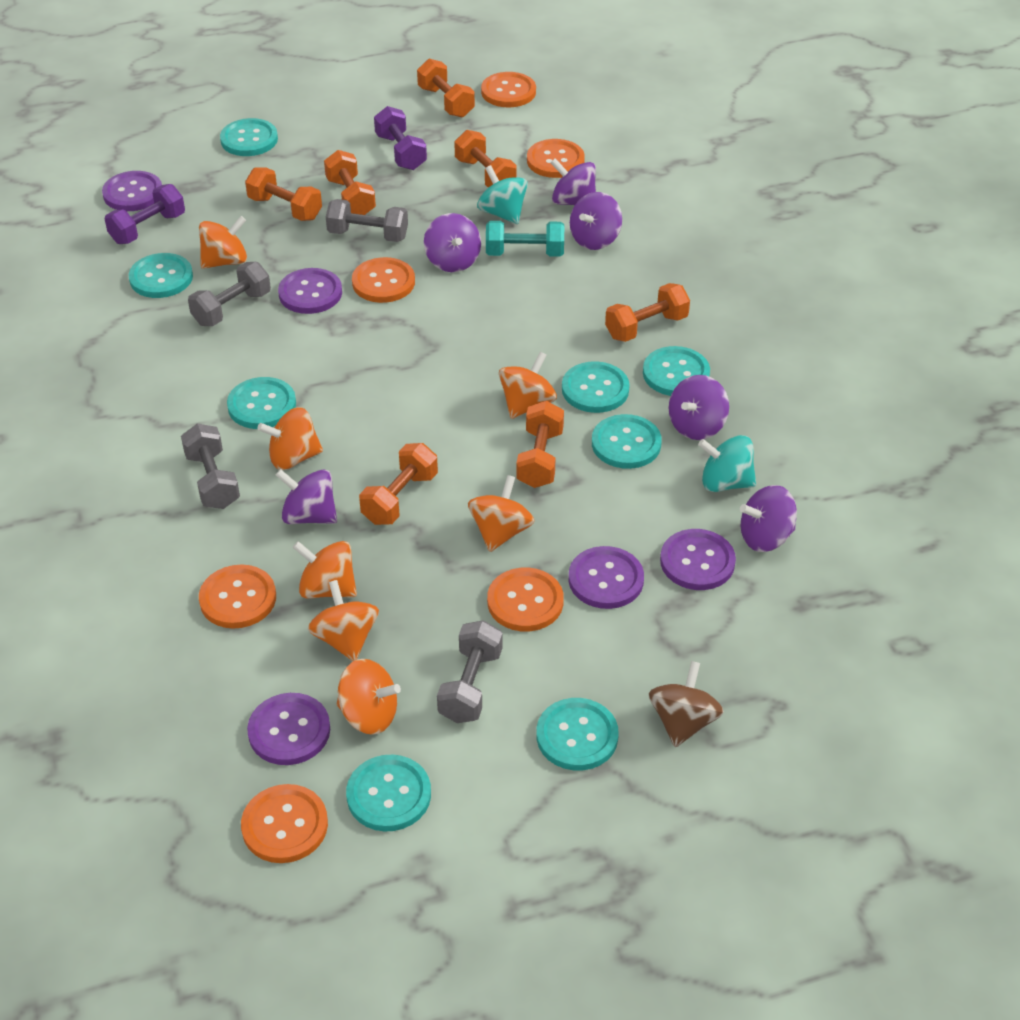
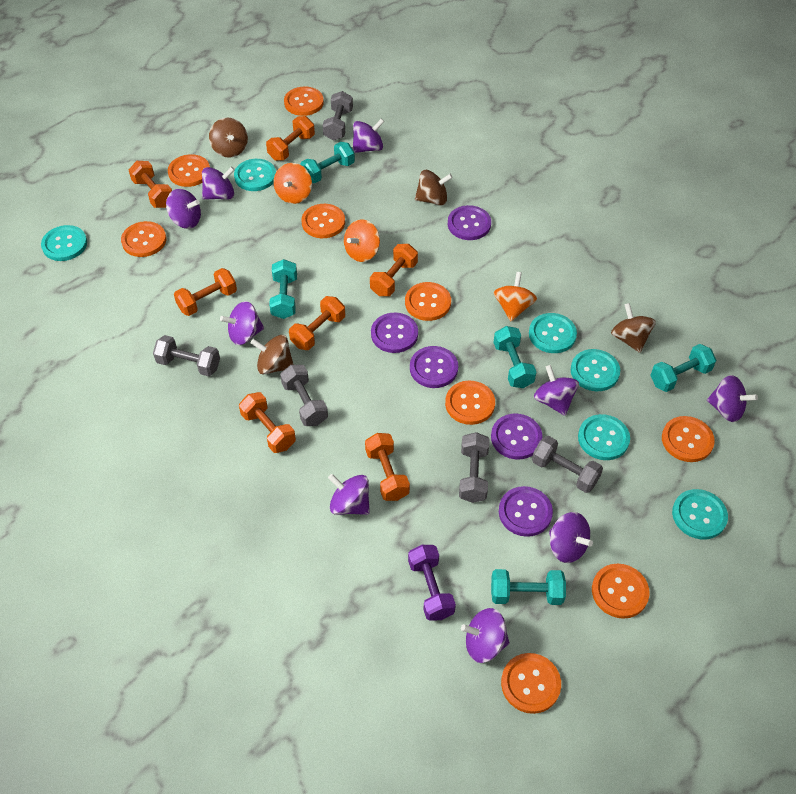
brown spinning top: 1 -> 4
grey dumbbell: 4 -> 5
orange button: 6 -> 9
orange spinning top: 7 -> 3
purple dumbbell: 2 -> 1
purple spinning top: 6 -> 9
turquoise button: 8 -> 6
turquoise dumbbell: 1 -> 5
turquoise spinning top: 2 -> 0

